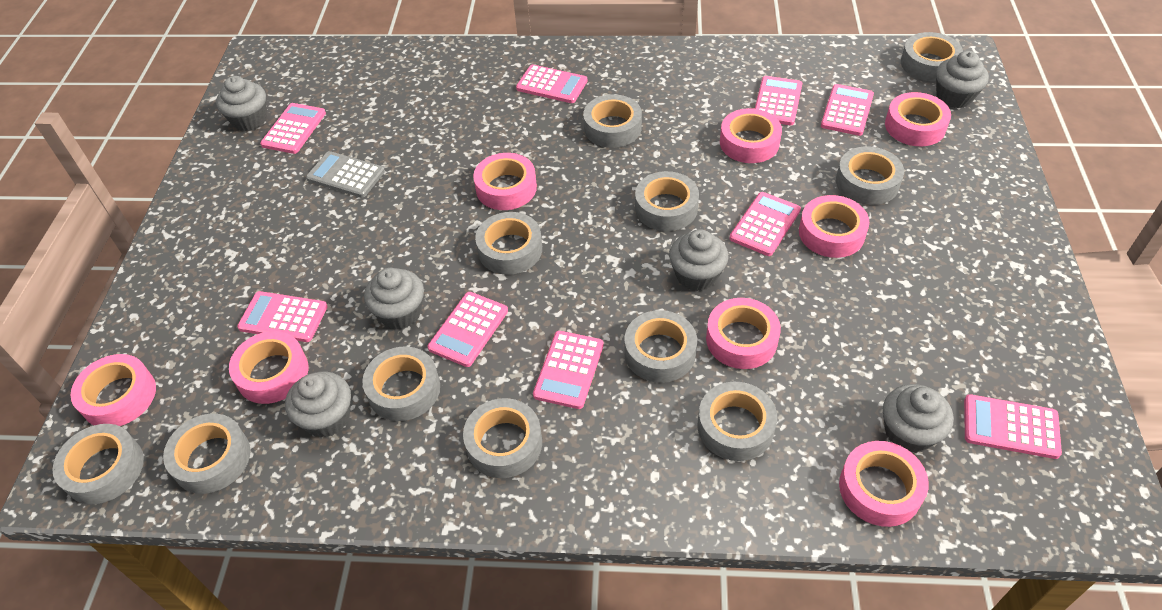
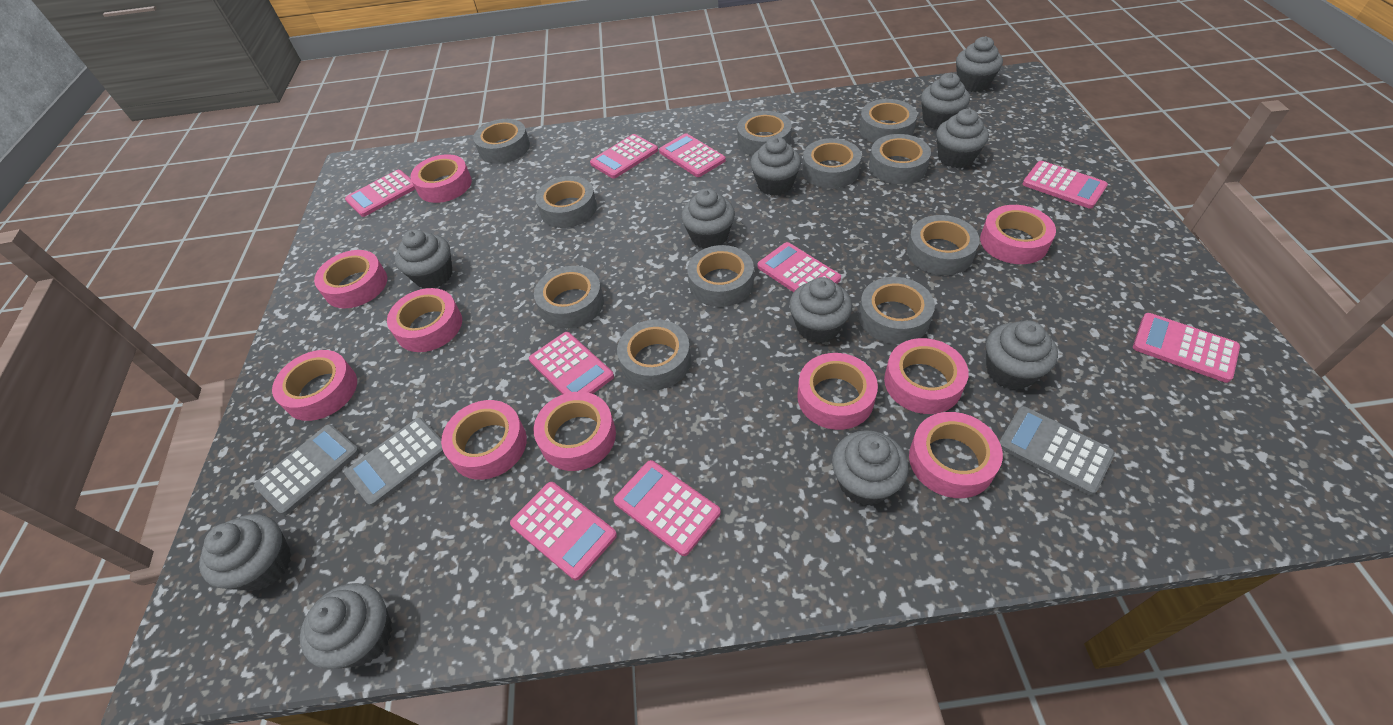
grey calculator: 1 -> 3
grey cupcake: 6 -> 11
pink tape: 8 -> 10

